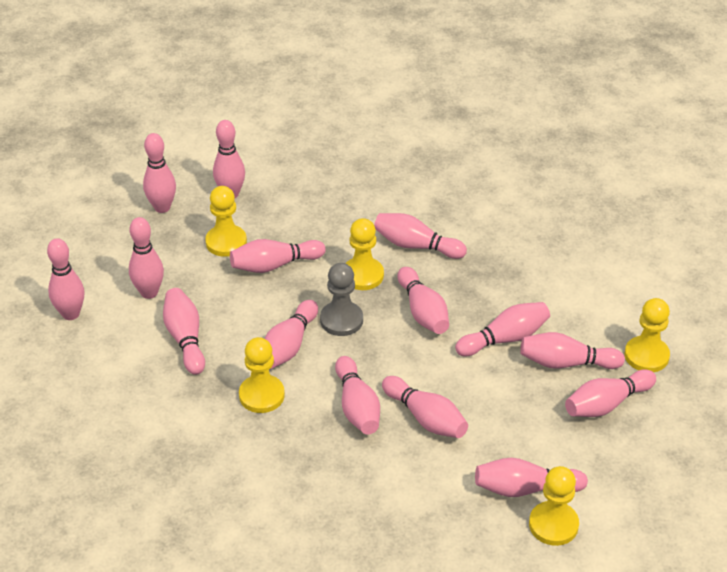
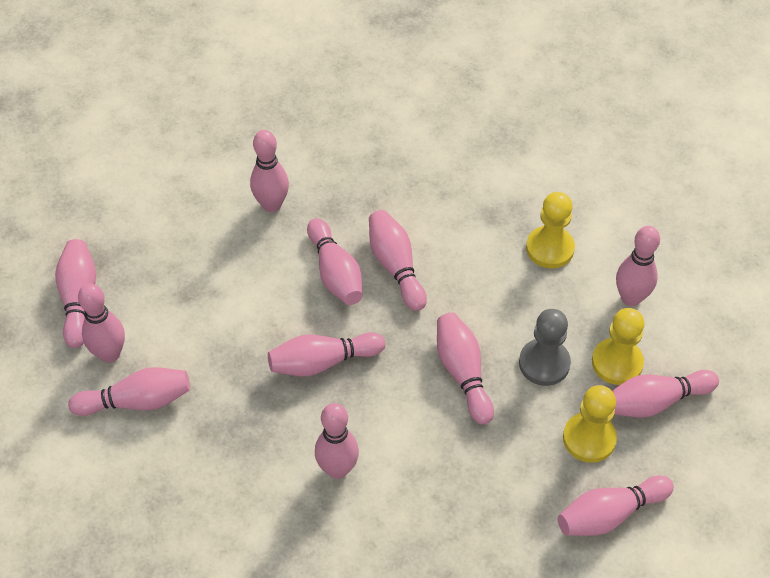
pink bowling pin: 15 -> 12
yellow pawn: 5 -> 3

